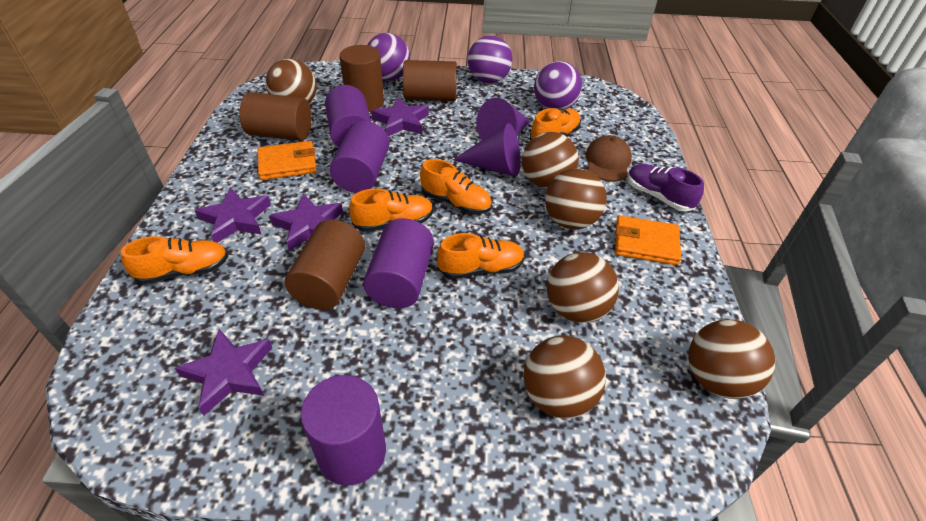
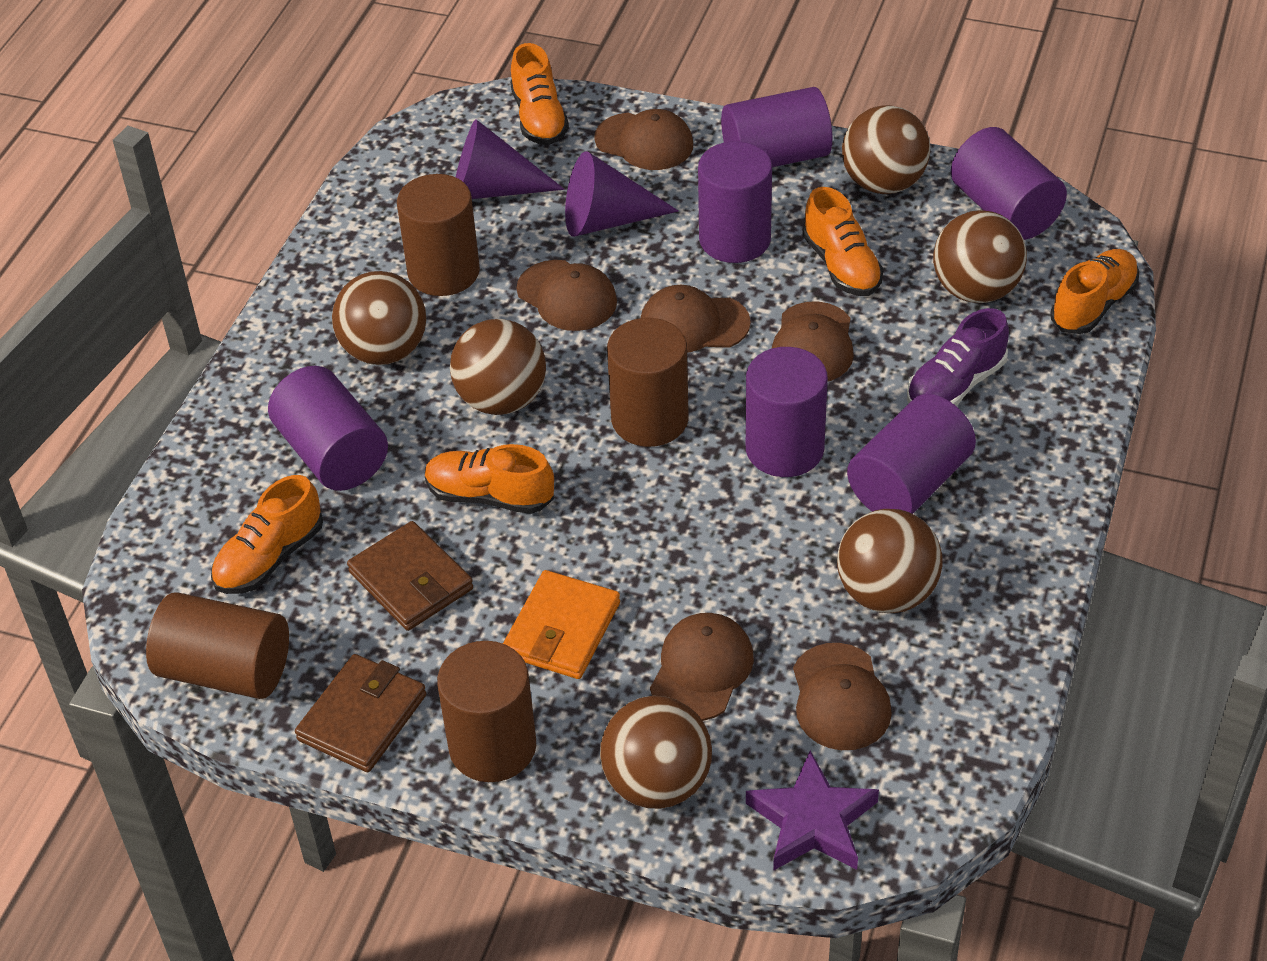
brown cap: 1 -> 6
brown wallet: 0 -> 2
orange wallet: 2 -> 1
purple ball: 3 -> 0
purple cylinder: 4 -> 6
purple star: 4 -> 1

